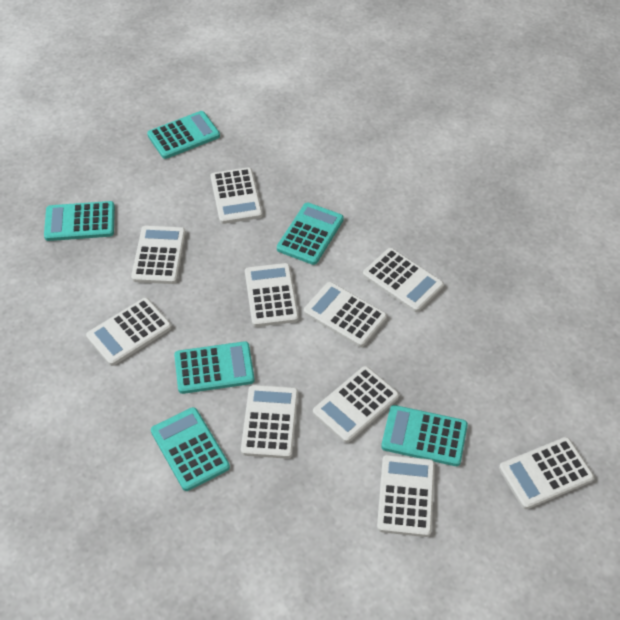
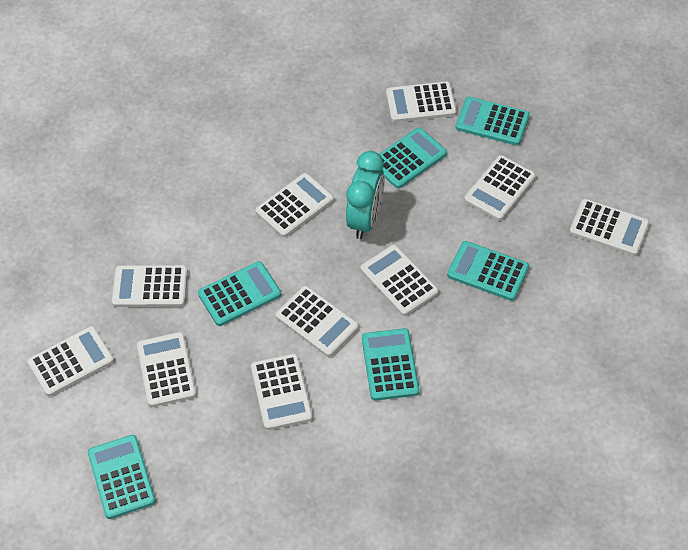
turquoise clock: 0 -> 1

